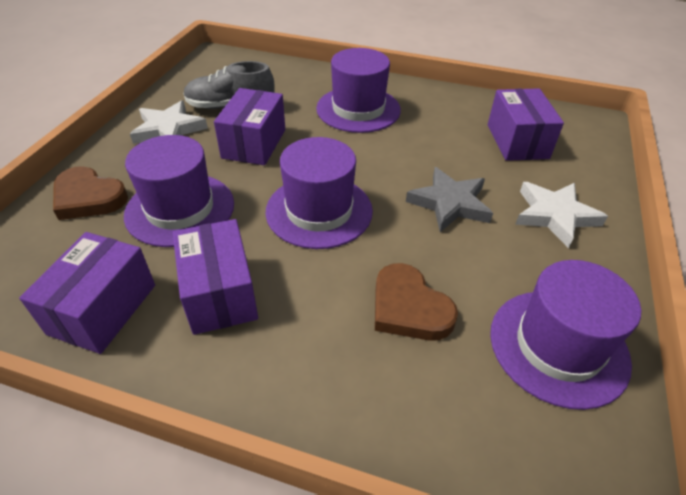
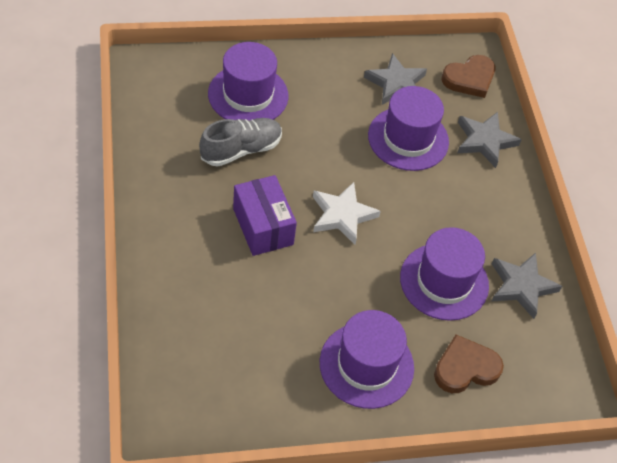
grey star: 1 -> 3
purple box: 4 -> 1
white star: 2 -> 1

